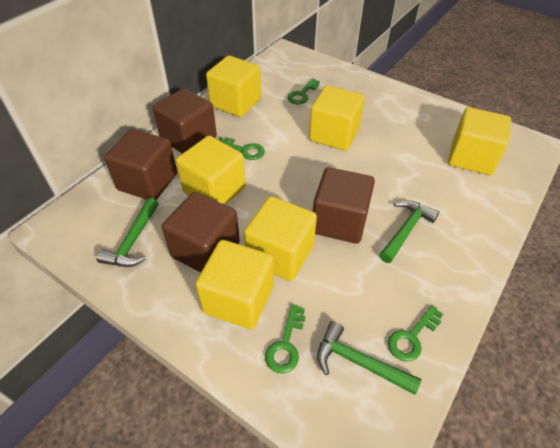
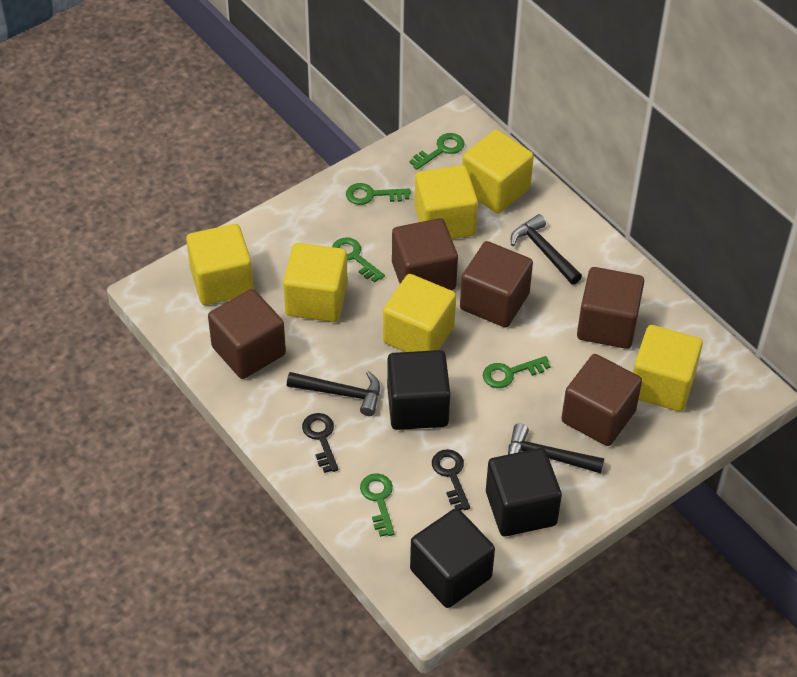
black cube: 0 -> 3
black hammer: 0 -> 3
black key: 0 -> 2
brown cube: 4 -> 5
green hammer: 3 -> 0
green key: 4 -> 5

